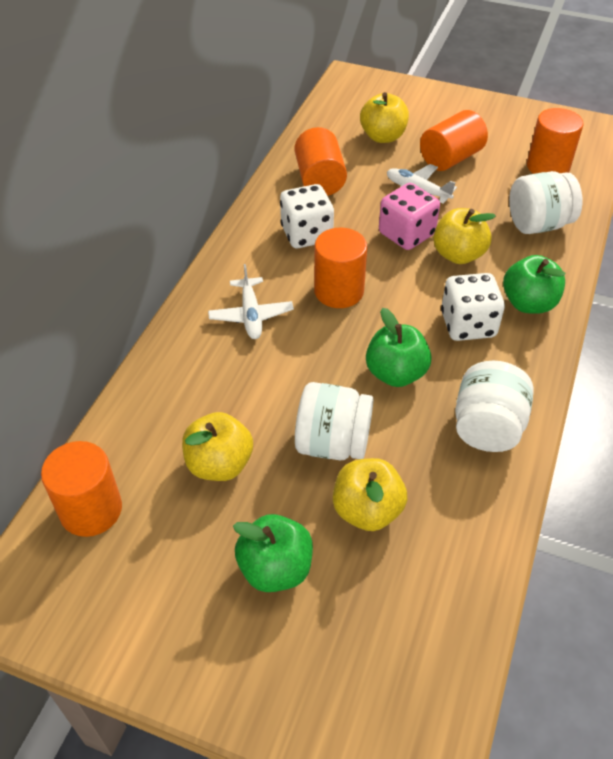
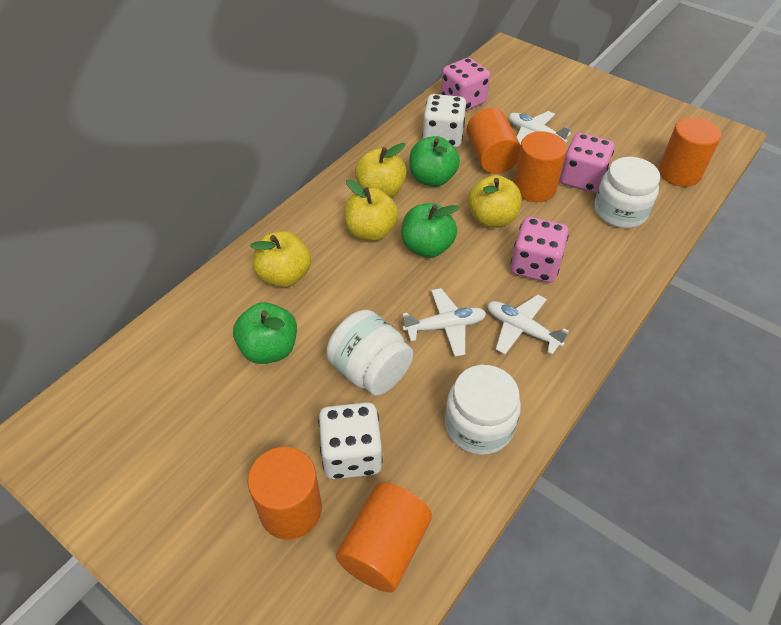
pink dice: 1 -> 3
white plane: 2 -> 3

